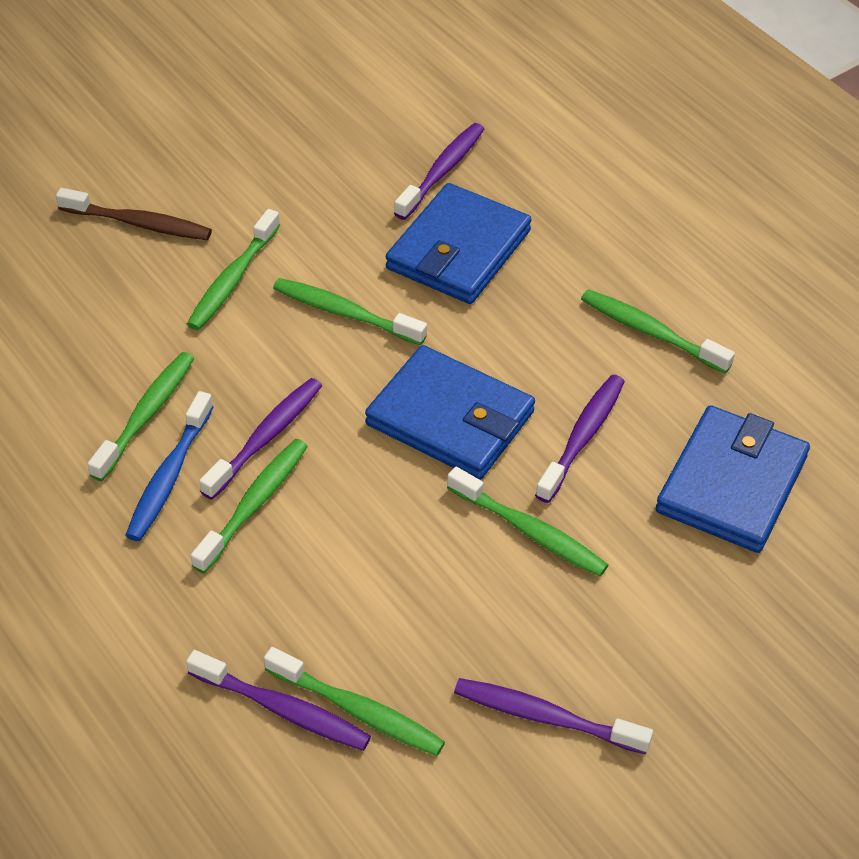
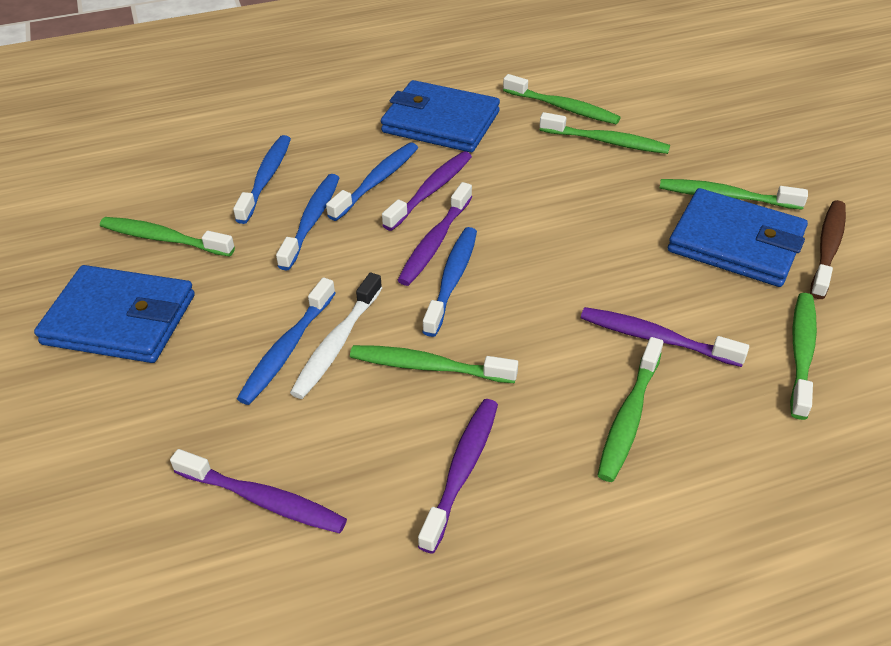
blue toothbrush: 1 -> 5
white toothbrush: 0 -> 1

